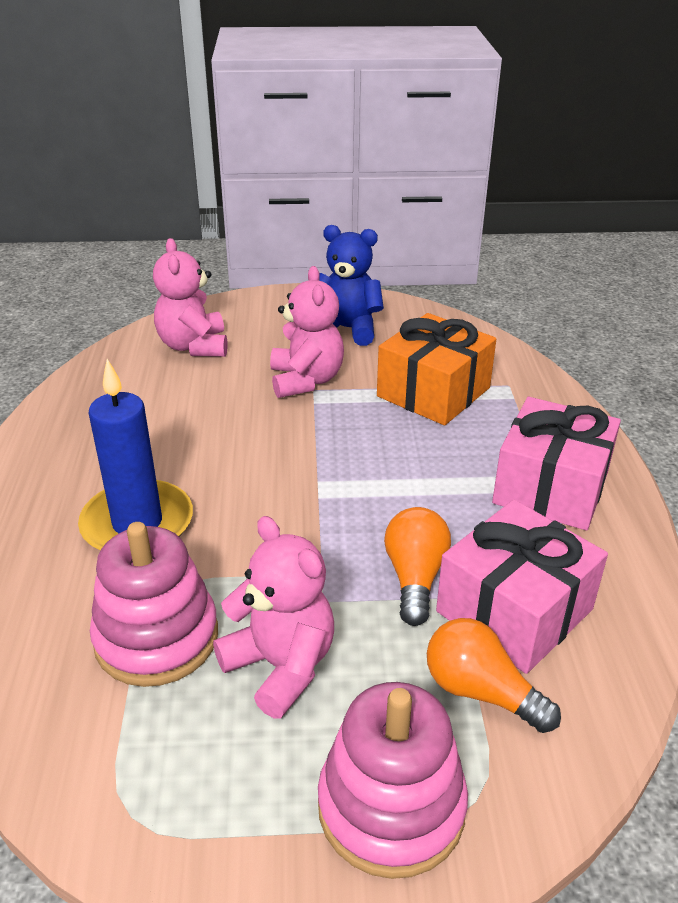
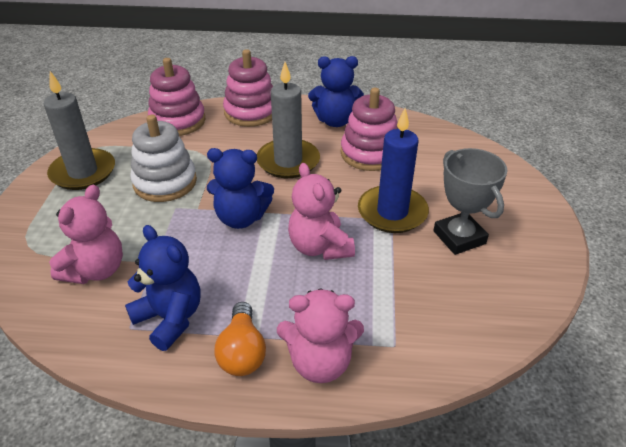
blue teddy bear: 1 -> 3
grey candle: 0 -> 2
grey trophy: 0 -> 1
orange gift: 1 -> 0
orange light bulb: 2 -> 1
pink gift: 2 -> 0
pink stacking toy: 2 -> 3
white stacking toy: 0 -> 1

